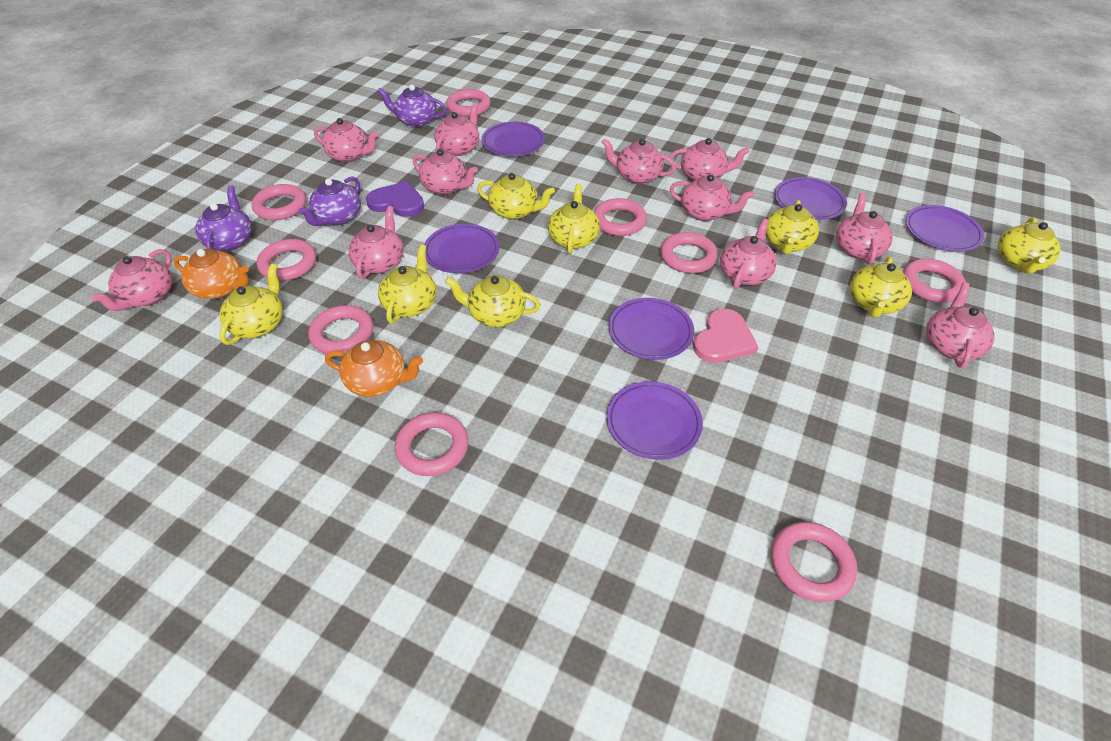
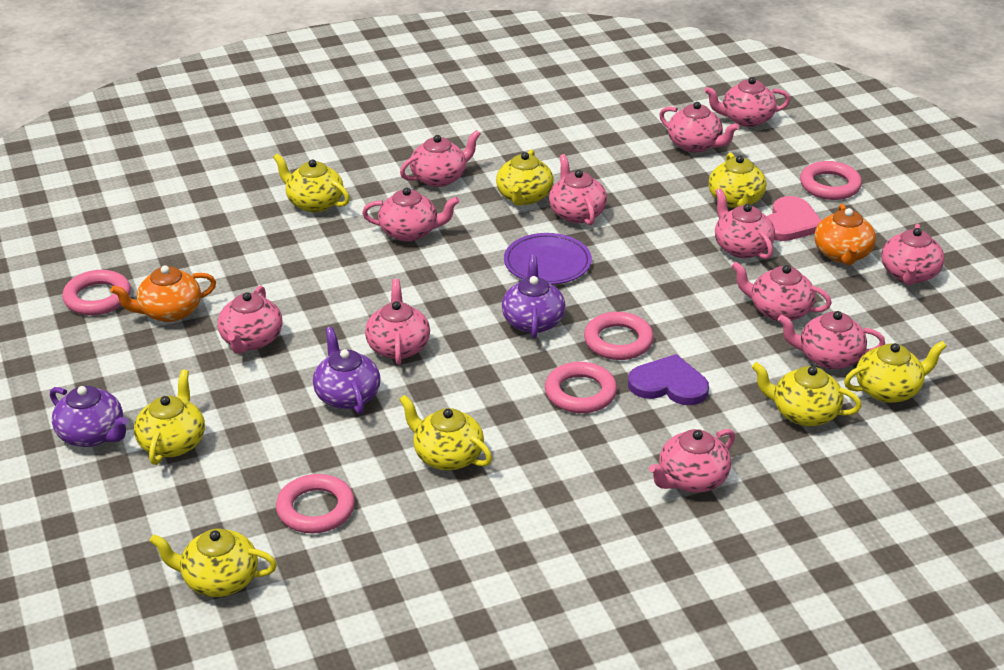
pink ring: 9 -> 5
pink teapot: 11 -> 12
purple plate: 6 -> 1

